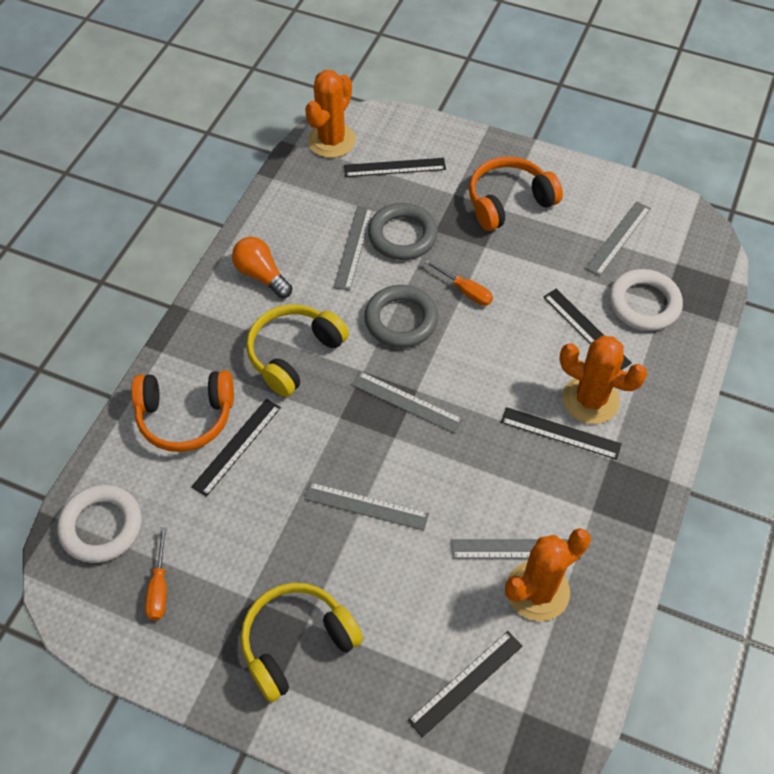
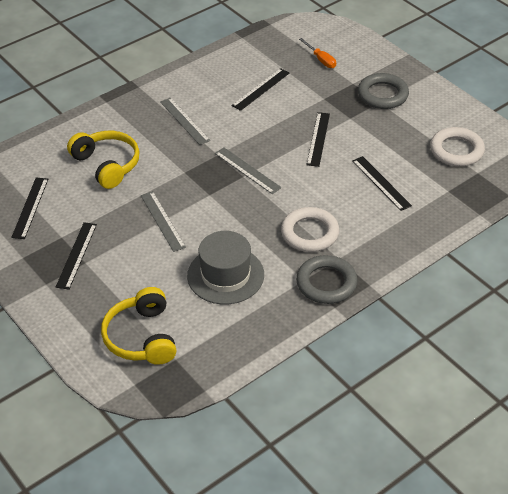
grey hat: 0 -> 1
grey ruler: 5 -> 3
orange cactus: 3 -> 0
orange headphones: 2 -> 0
orange light bulb: 1 -> 0
orange screwdriver: 2 -> 1

